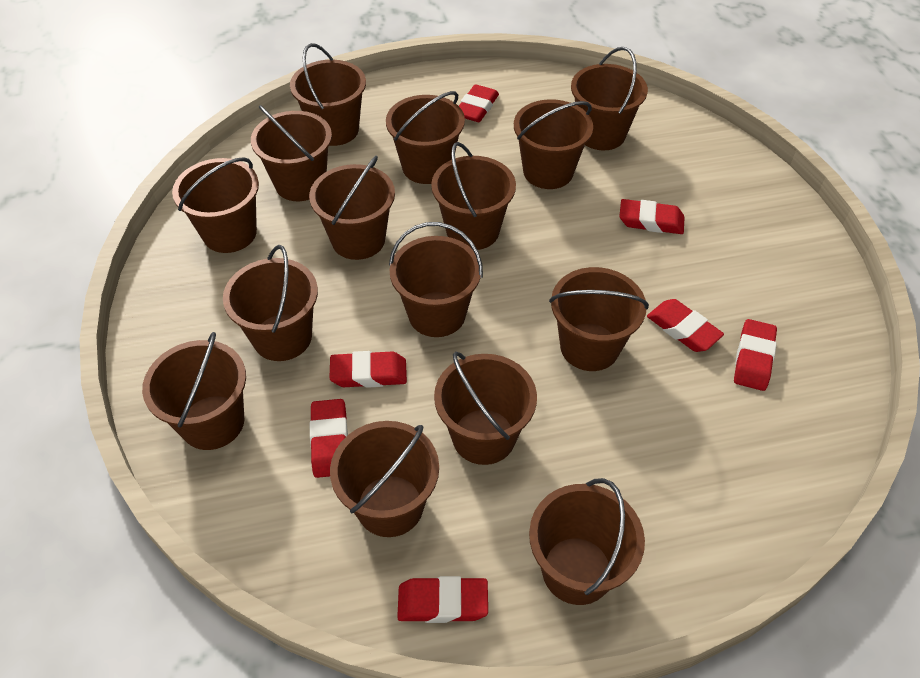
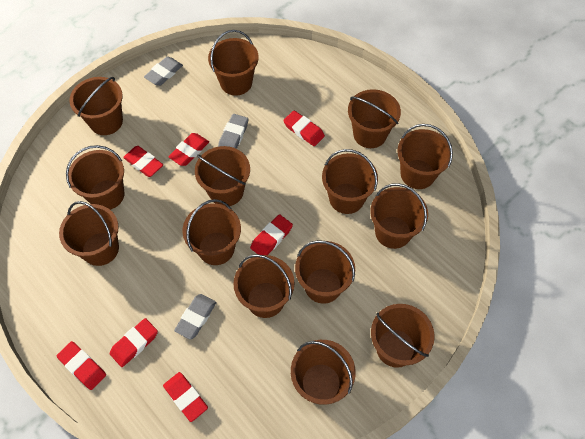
brown bucket: 15 -> 14
grey eraser: 0 -> 3

